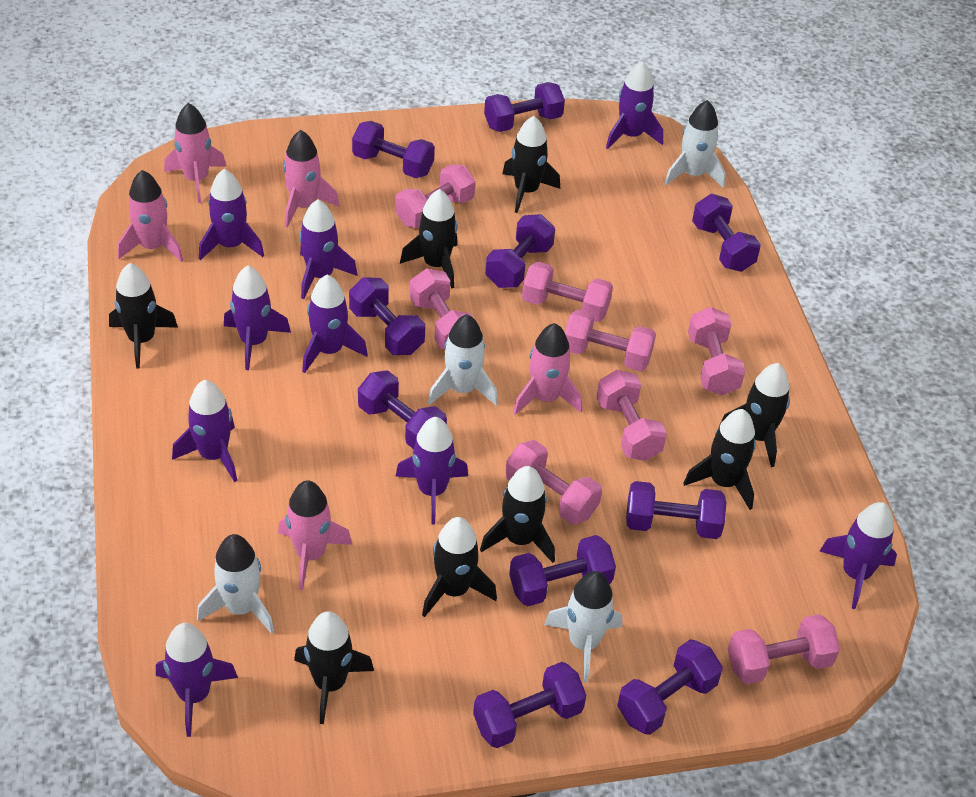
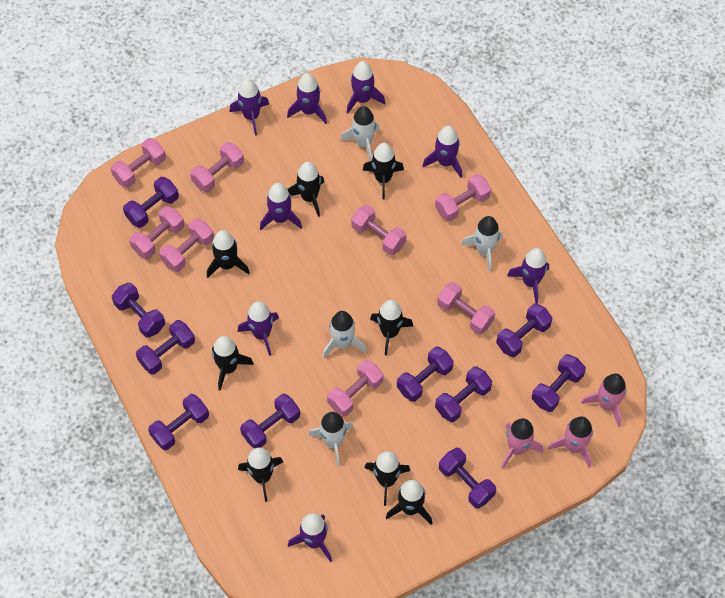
pink rocket: 5 -> 3
purple rocket: 9 -> 8

